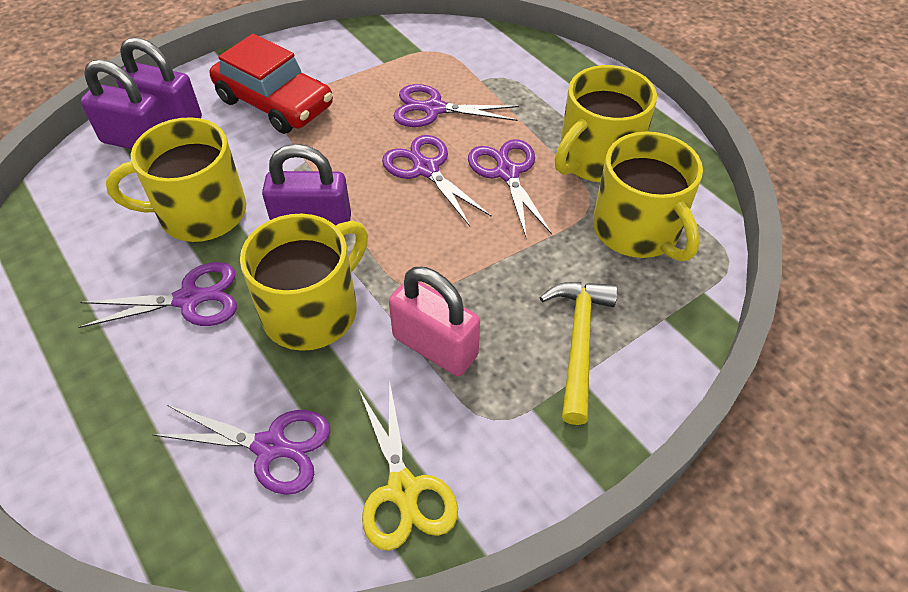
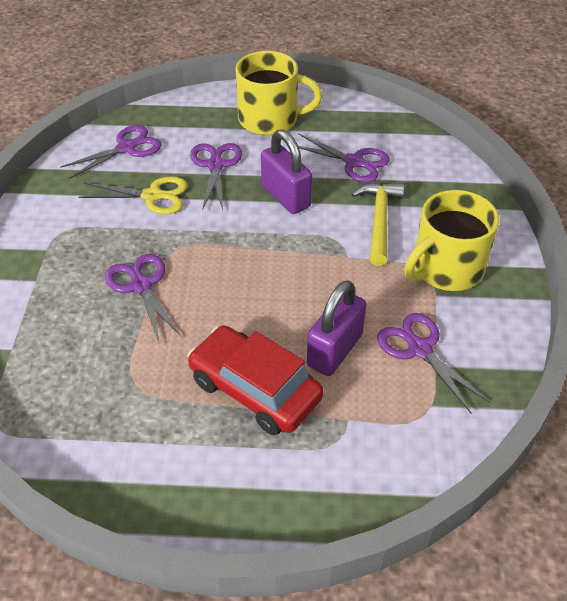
pink padlock: 1 -> 0
purple padlock: 3 -> 2
yellow mug: 4 -> 2

